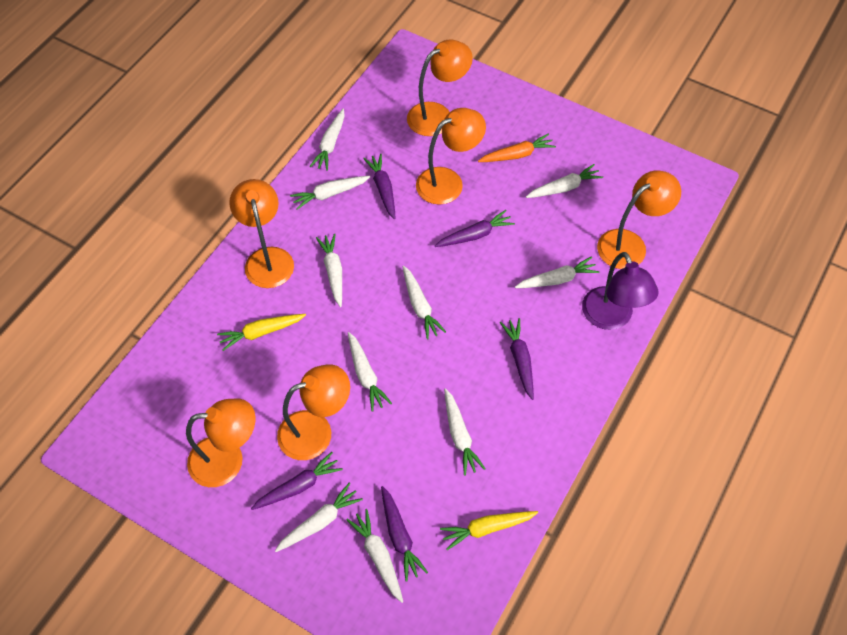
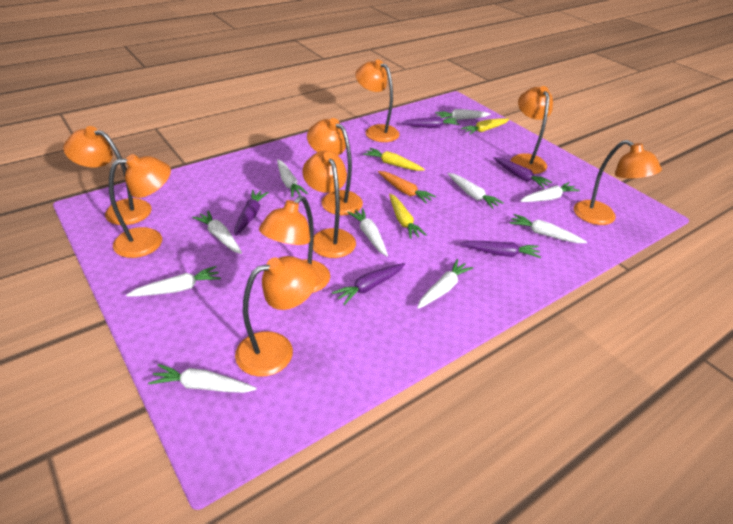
orange lamp: 6 -> 9
purple lamp: 1 -> 0
yellow carrot: 2 -> 3

